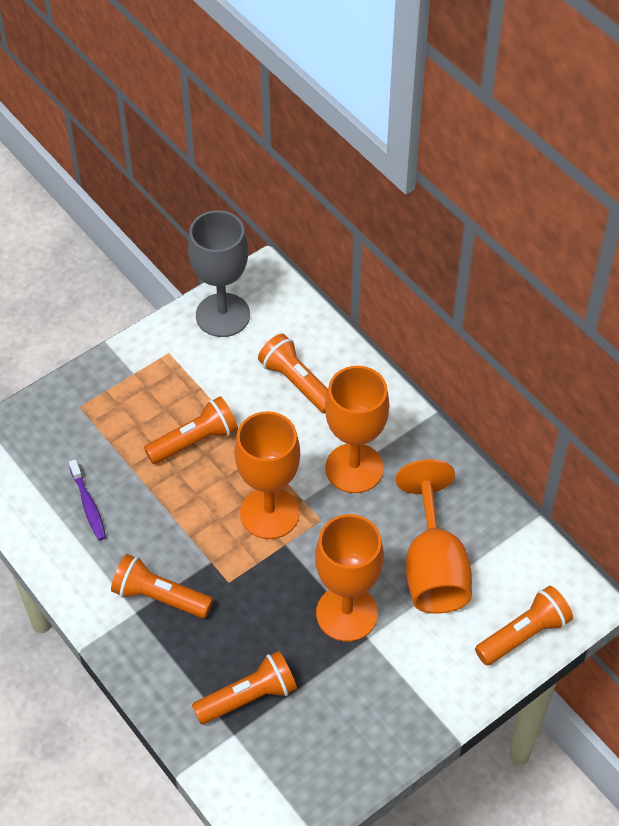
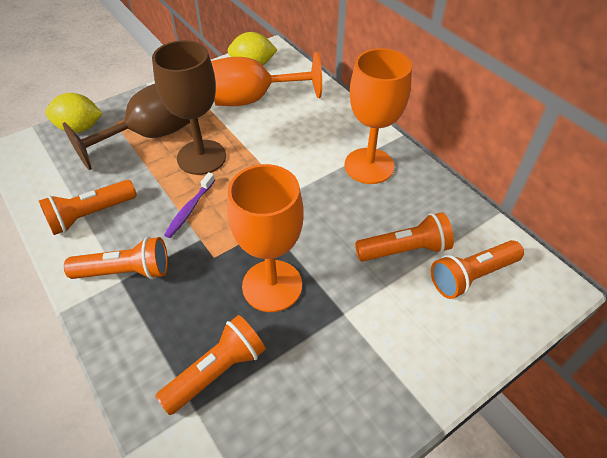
brown goblet: 0 -> 2
grey goblet: 1 -> 0
orange goblet: 4 -> 3
yellow lemon: 0 -> 2

